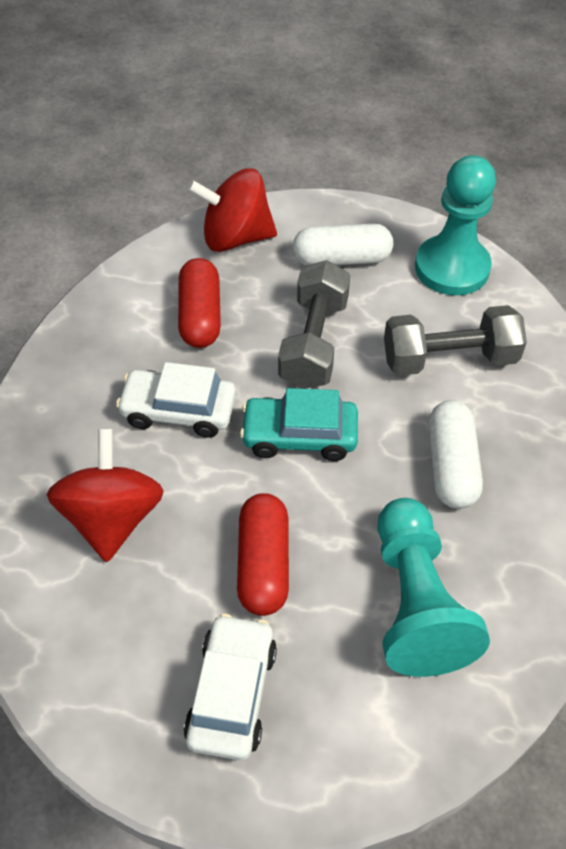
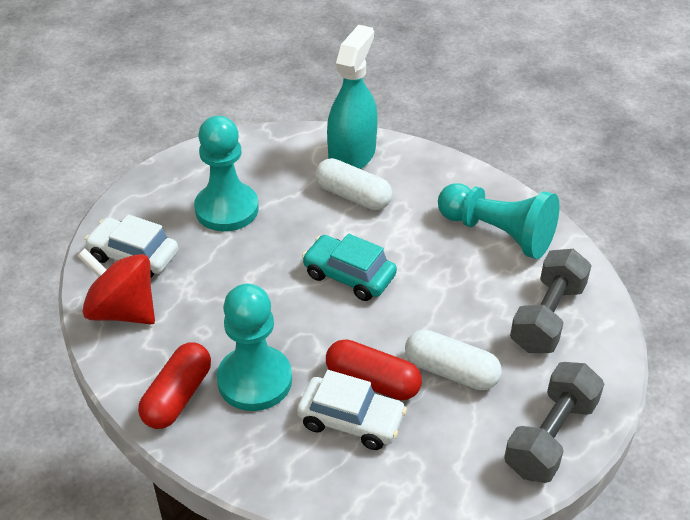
red spinning top: 2 -> 1
turquoise pawn: 2 -> 3
turquoise spray bottle: 0 -> 1

